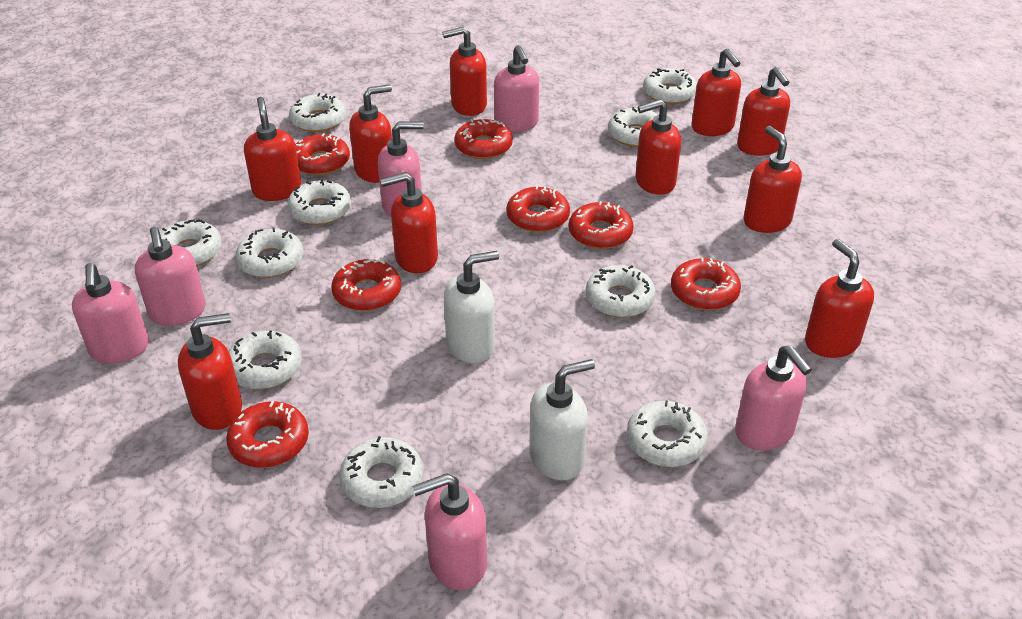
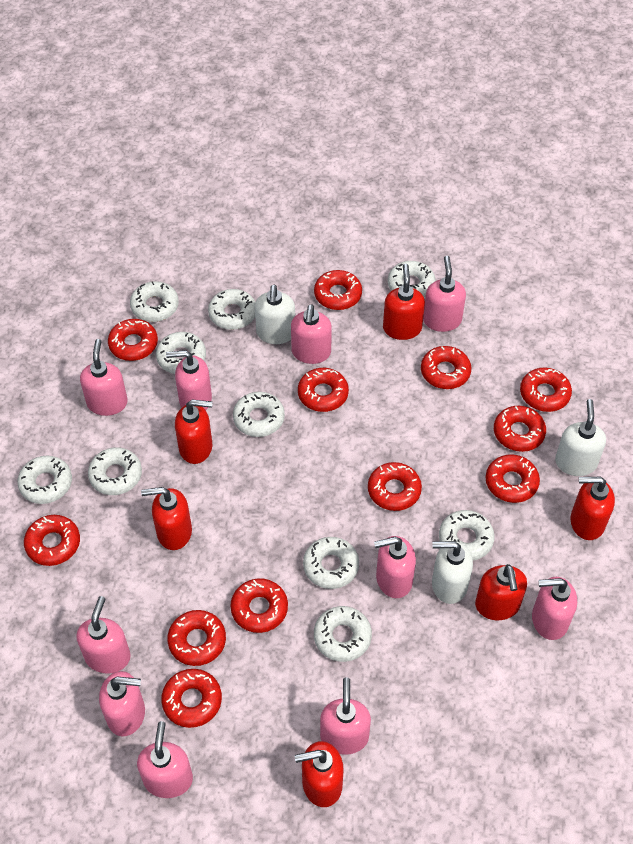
pink soap dispenser: 6 -> 10
red donut: 7 -> 12
red soap dispenser: 10 -> 6
white soap dispenser: 2 -> 3

